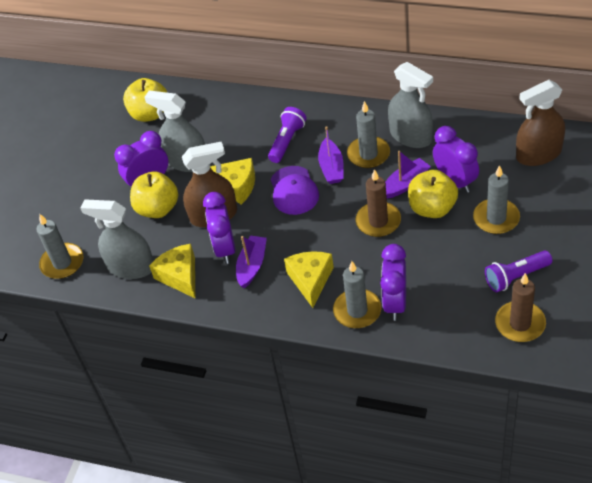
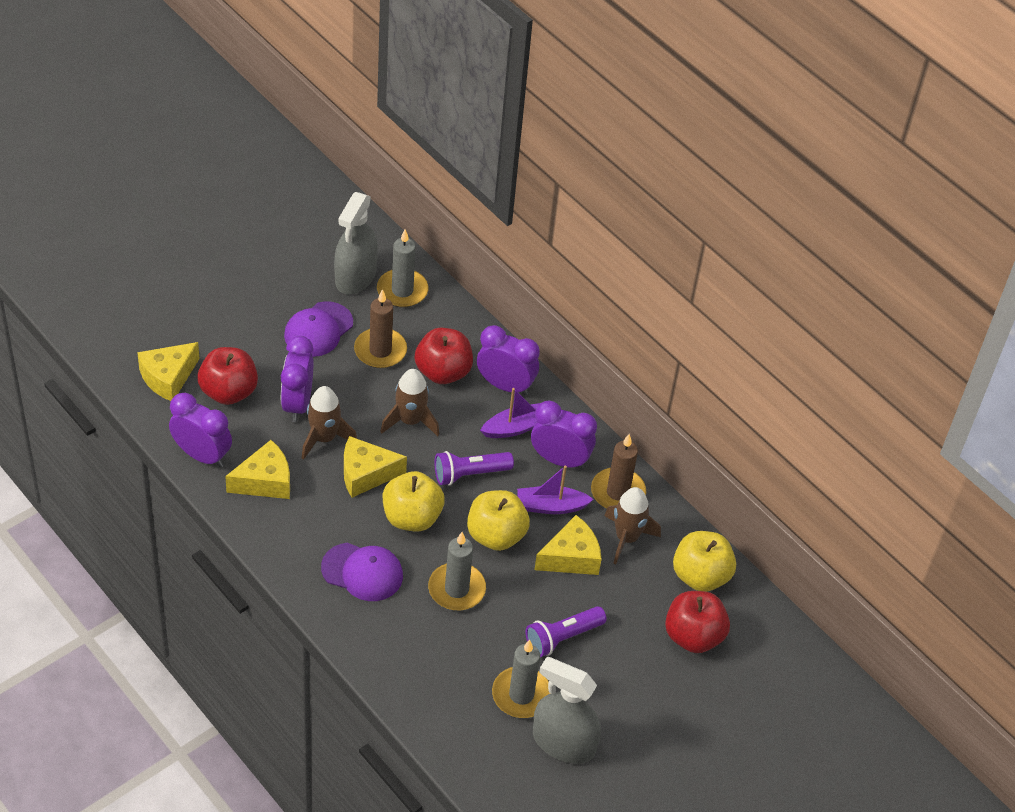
brown rocket: 0 -> 3
brown spray bottle: 2 -> 0
grey candle: 4 -> 3
grey spray bottle: 3 -> 2
purple boat: 3 -> 2
purple cap: 1 -> 2
red apple: 0 -> 3
yellow cheese: 3 -> 4

